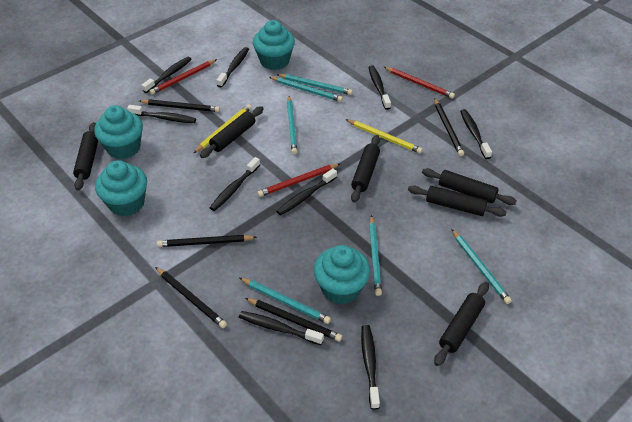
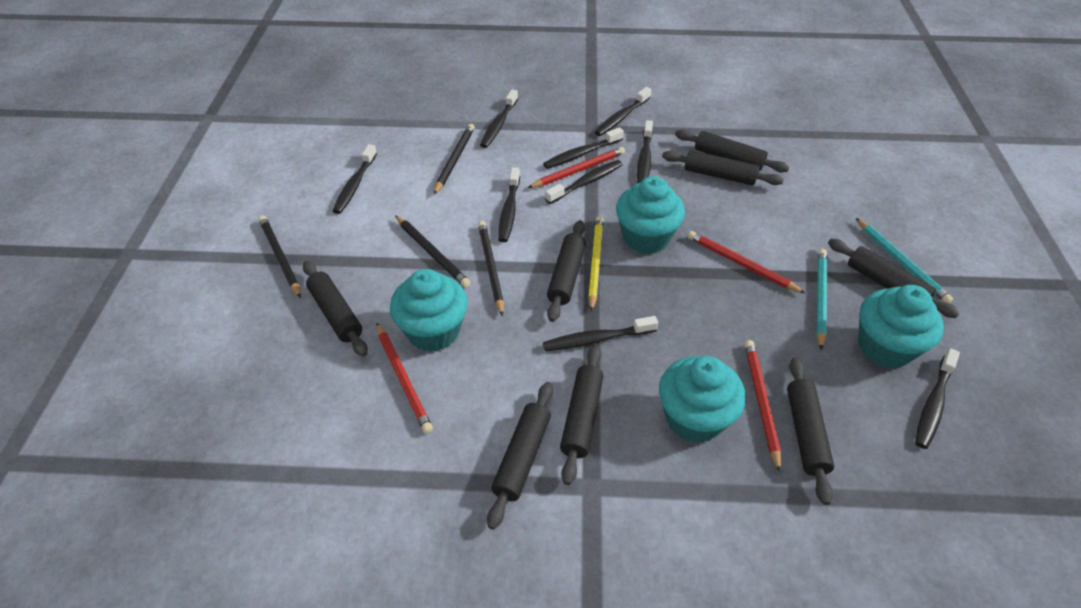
black pencil: 5 -> 4
black rolling pin: 6 -> 8
red pencil: 3 -> 4
turquoise pencil: 6 -> 2
yellow pencil: 2 -> 1

